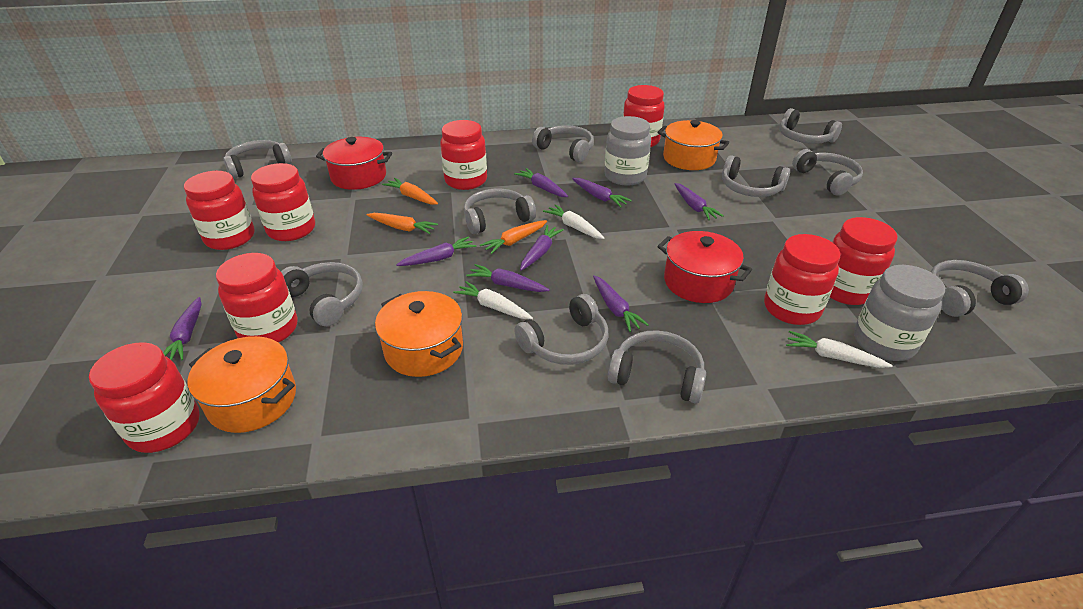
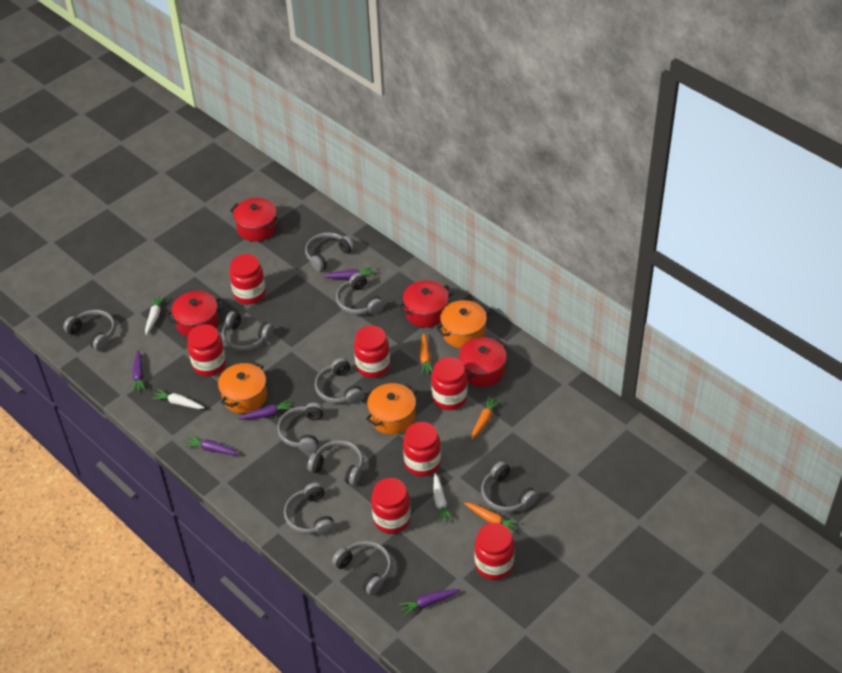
grey jar: 2 -> 0
purple carrot: 8 -> 5
red jar: 8 -> 7
red pot: 2 -> 4

